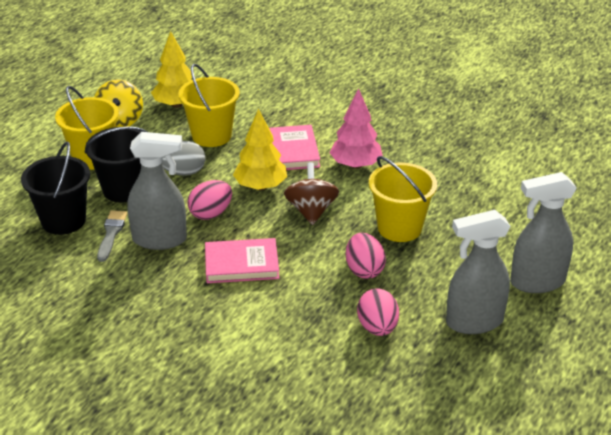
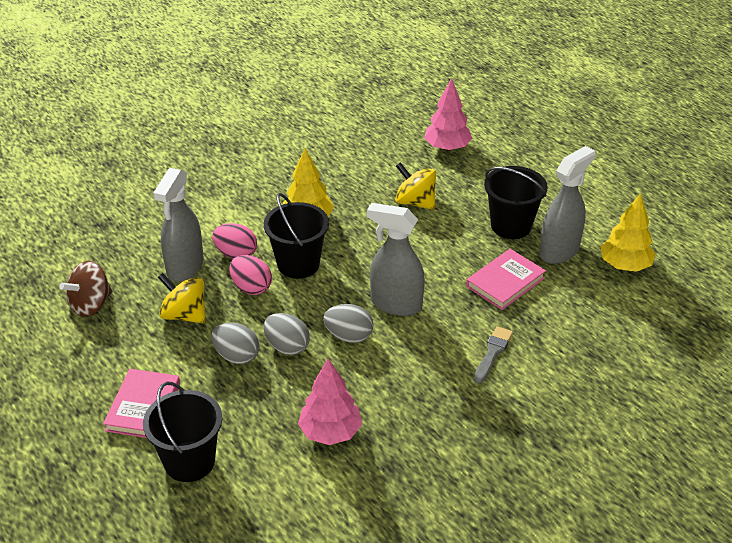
black bucket: 2 -> 3
grey egg: 1 -> 3
pink egg: 3 -> 2
pink tree: 1 -> 2
yellow bucket: 3 -> 0
yellow spinning top: 1 -> 2

